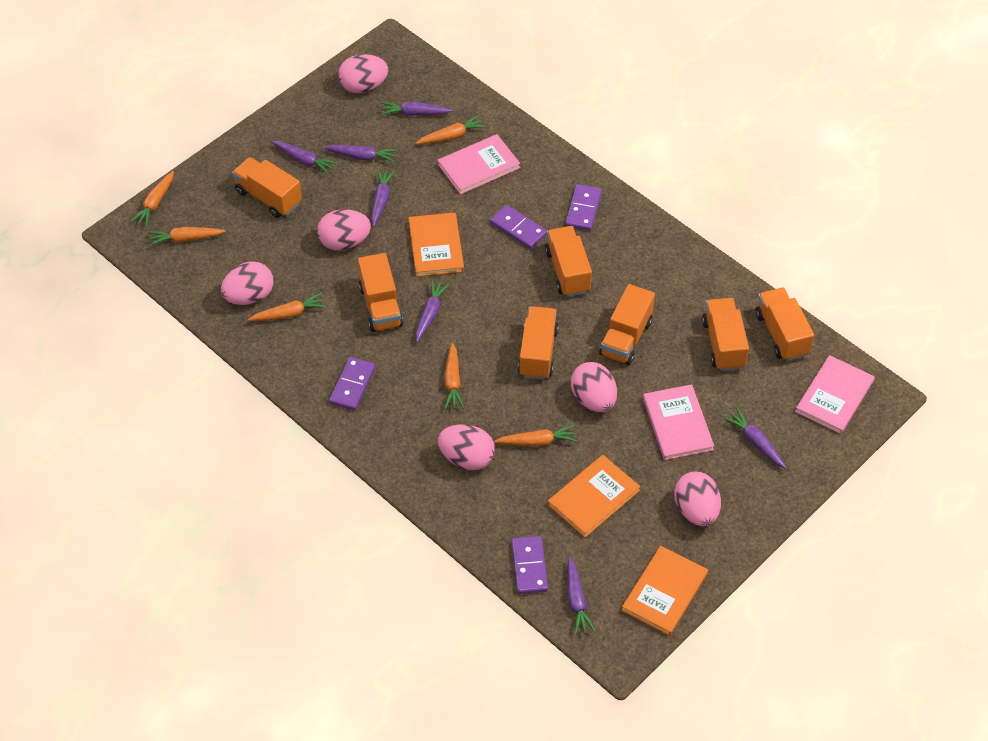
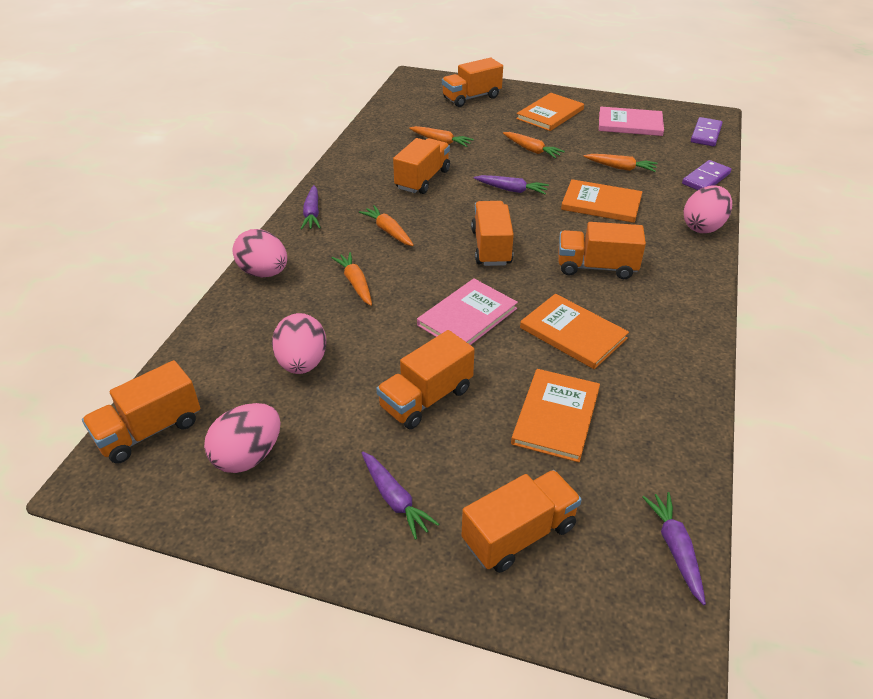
orange book: 3 -> 4
orange carrot: 6 -> 5
pink book: 3 -> 2
pink egg: 6 -> 4
purple carrot: 7 -> 4
purple domino: 4 -> 2

